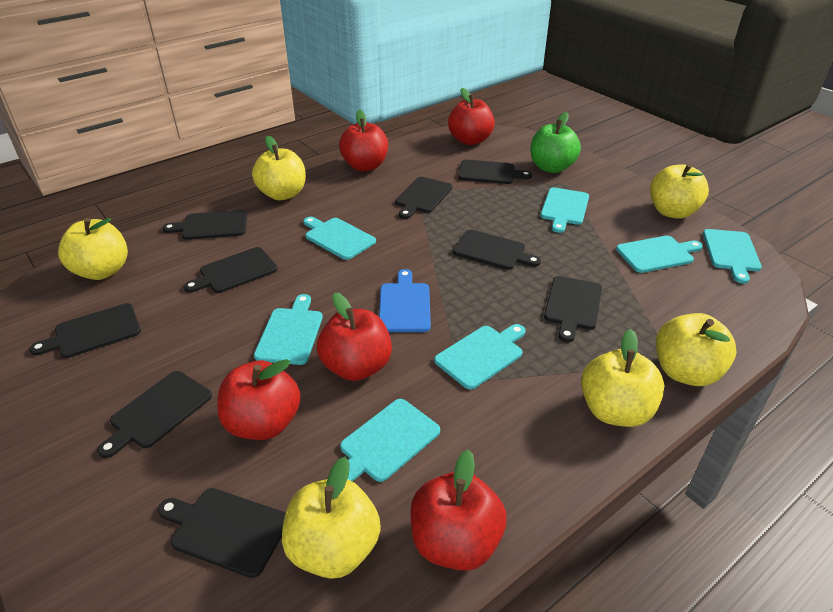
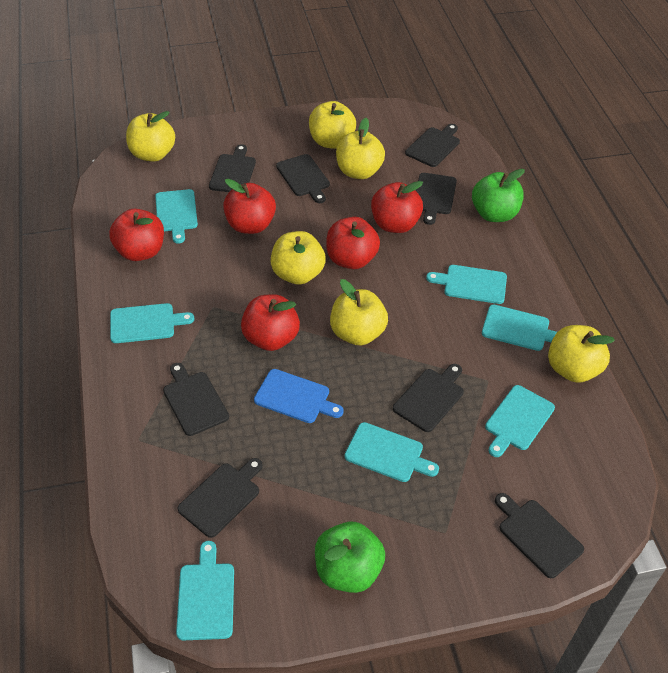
black cutting board: 9 -> 8
green apple: 1 -> 2

